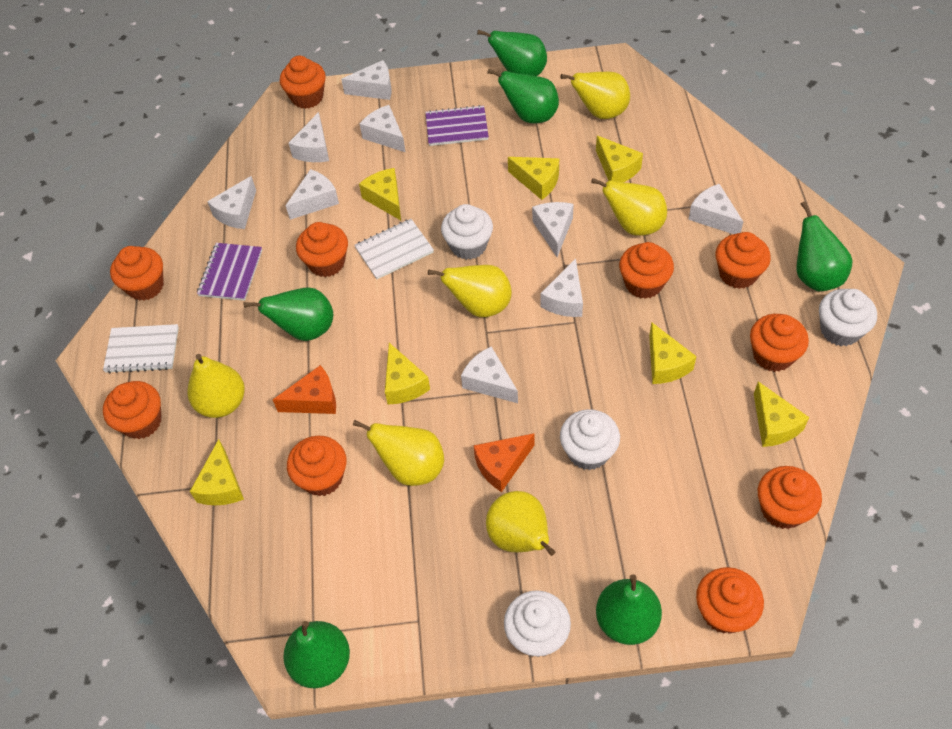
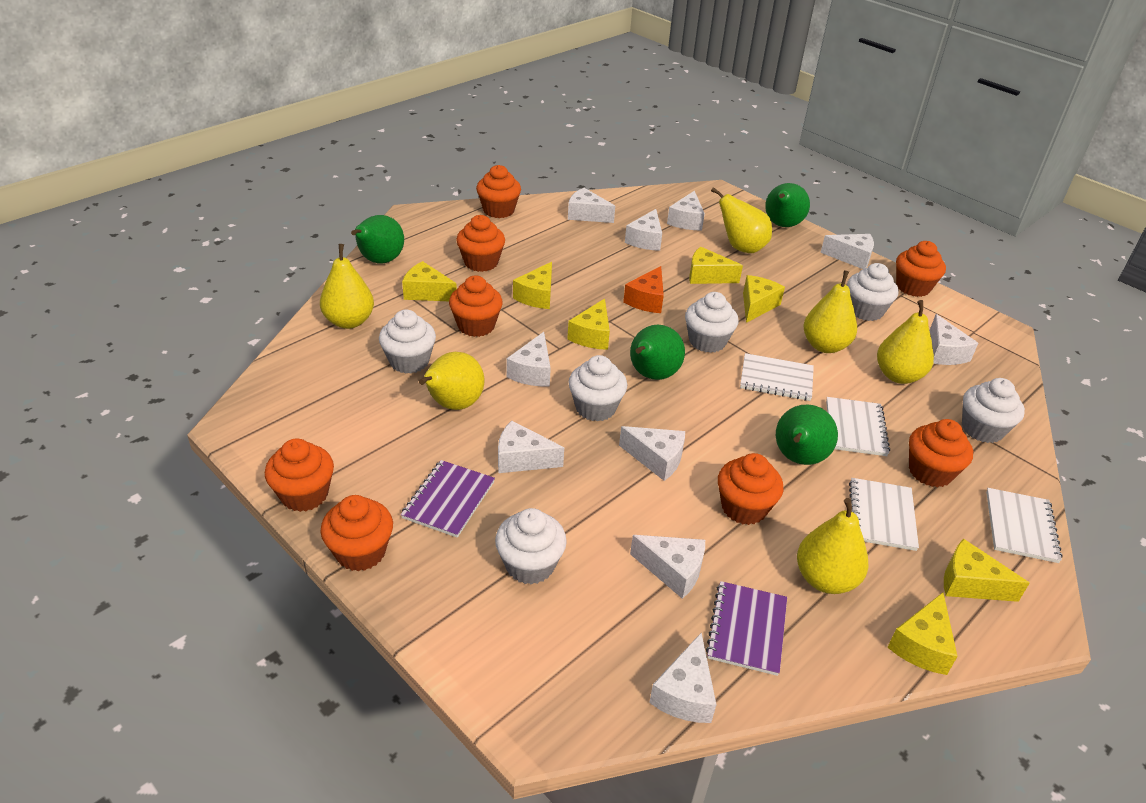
green pear: 6 -> 4
orange cheese: 2 -> 1
orange cupcake: 10 -> 8
white cheese: 9 -> 10
white cupcake: 4 -> 6
white notebook: 2 -> 4

